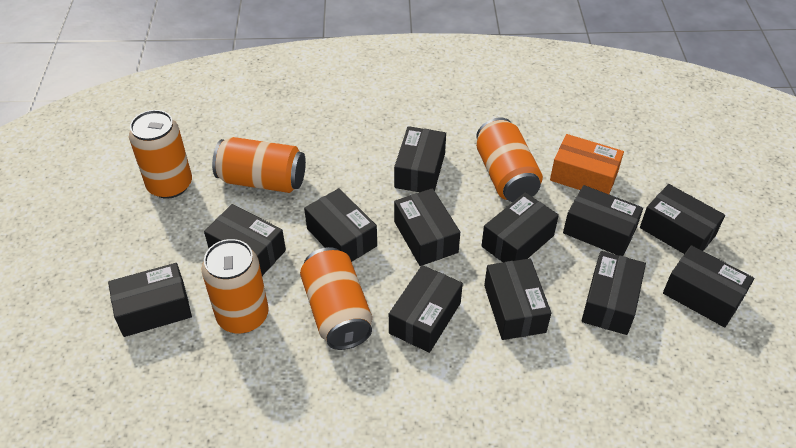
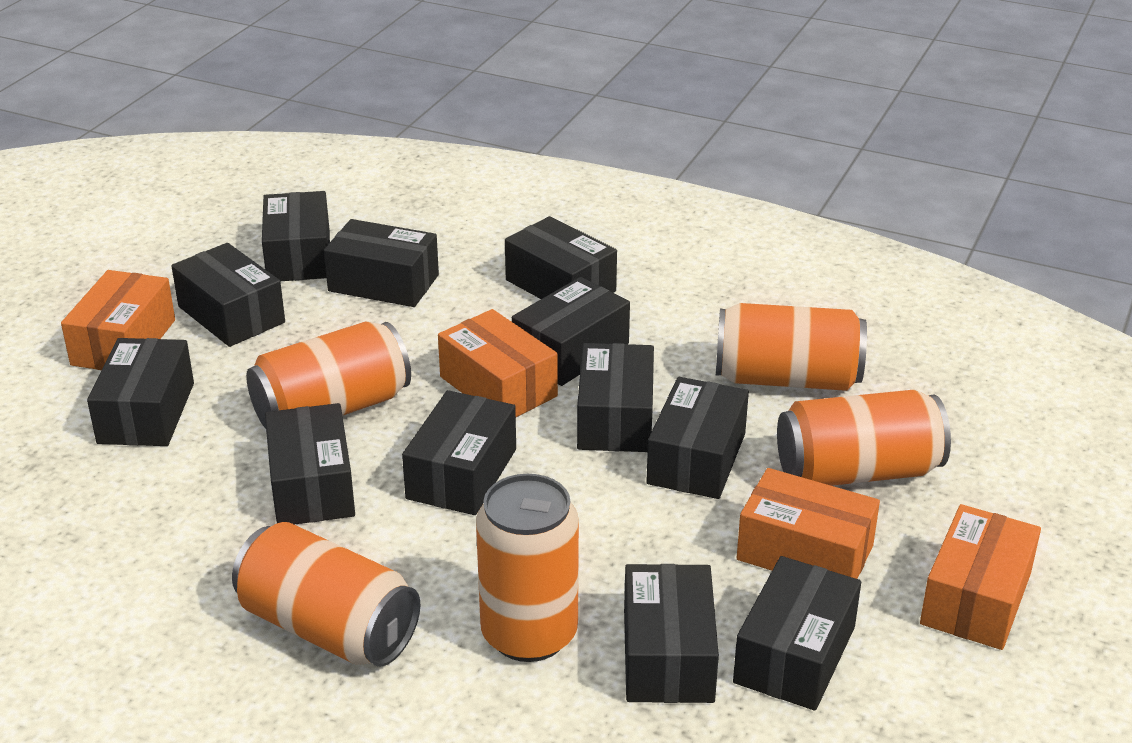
orange box: 1 -> 4

